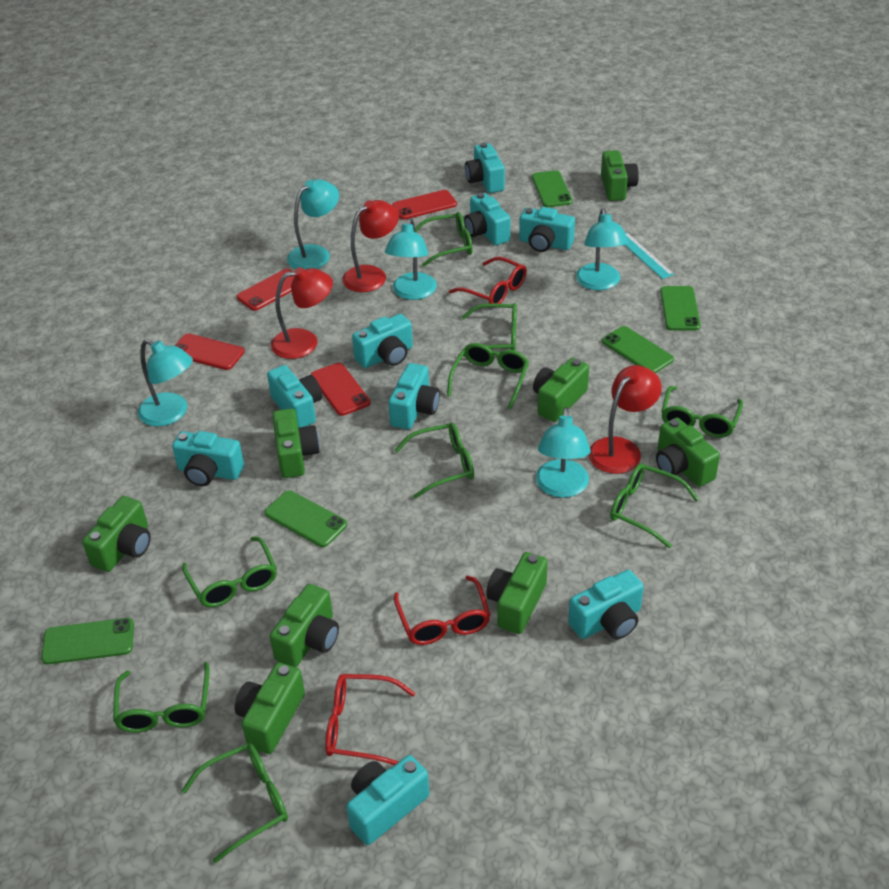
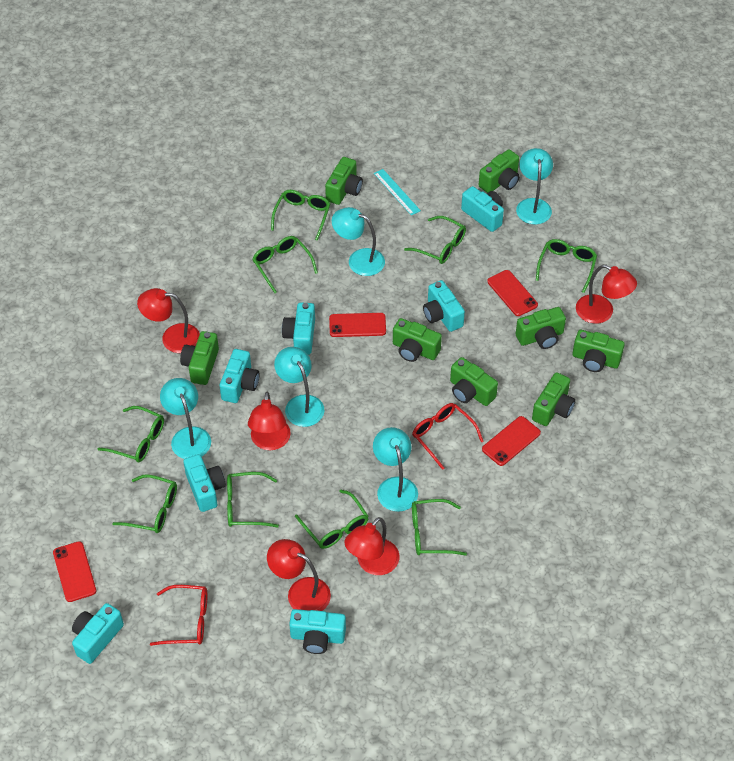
green phone: 5 -> 0
red glasses: 3 -> 2
red lamp: 3 -> 5
turquoise camera: 9 -> 7

